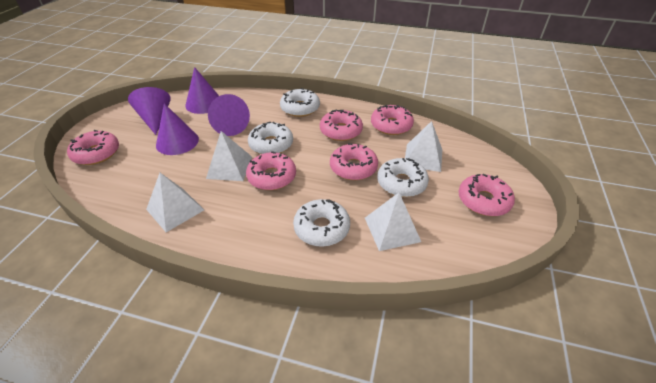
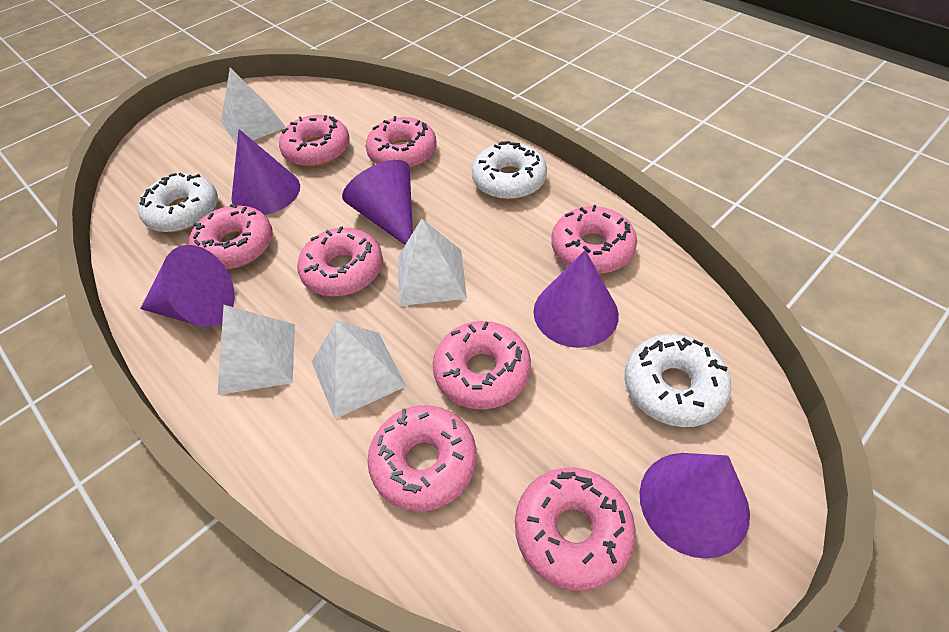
pink donut: 6 -> 8
purple cone: 4 -> 5
white donut: 4 -> 3

